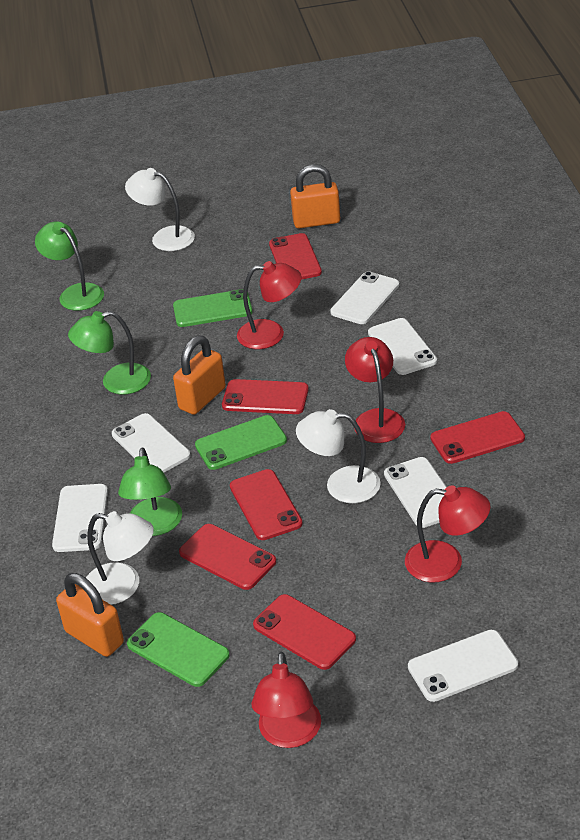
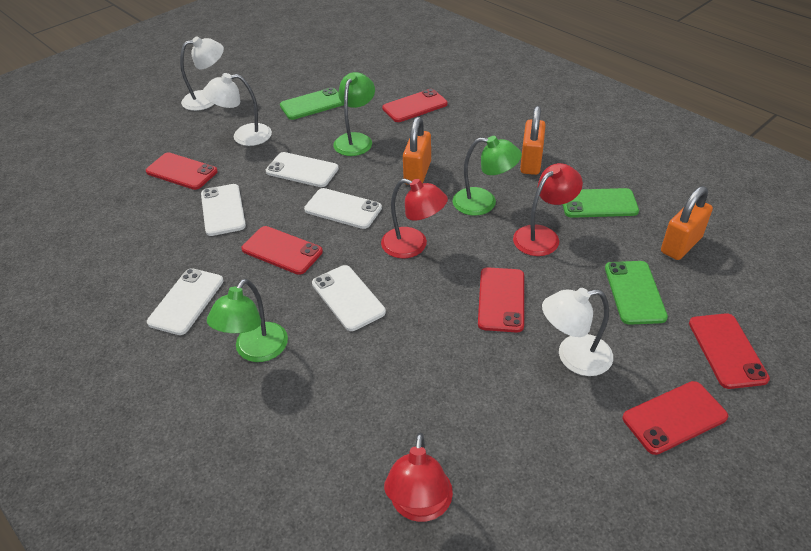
red lamp: 4 -> 3
white phone: 6 -> 5

